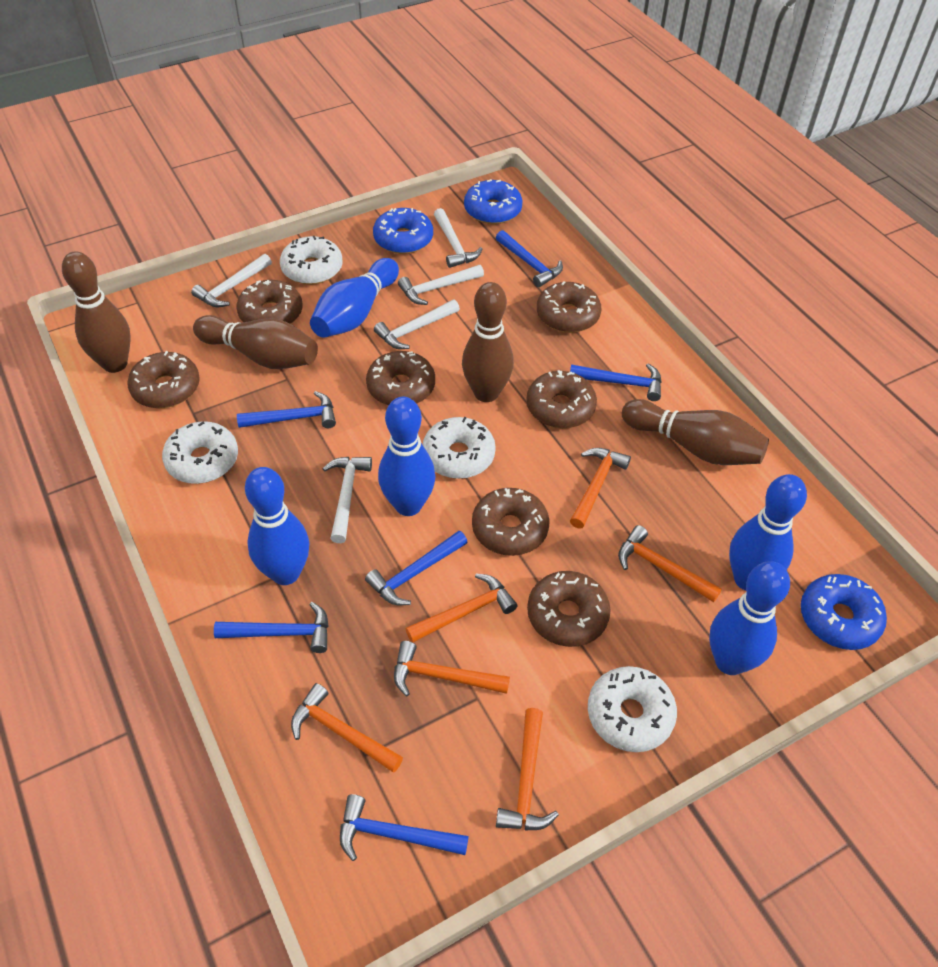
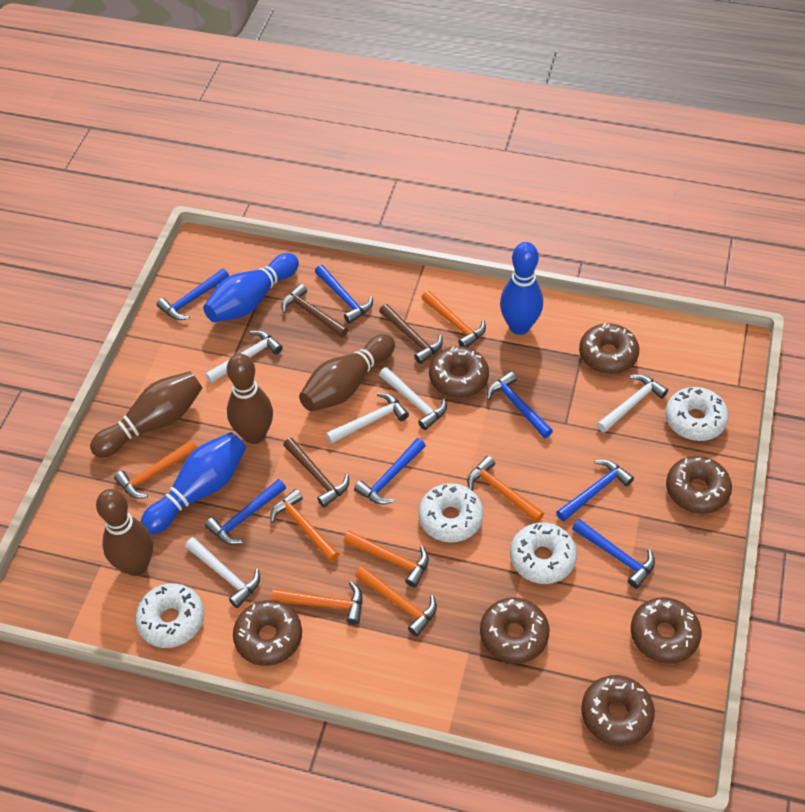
blue bowling pin: 5 -> 3
blue donut: 3 -> 0
blue hammer: 6 -> 7
brown hammer: 0 -> 3
orange hammer: 6 -> 7

